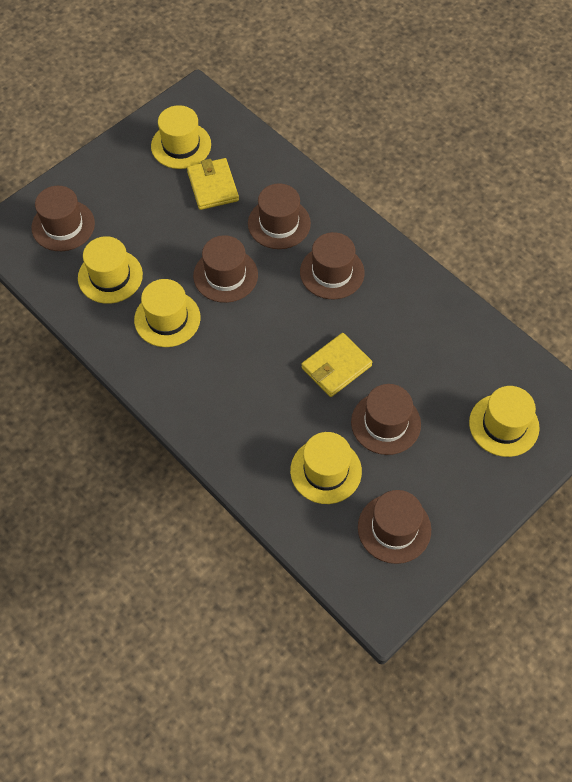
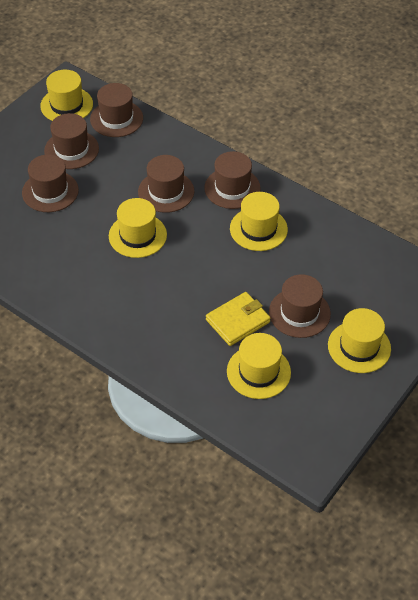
yellow wallet: 2 -> 1

